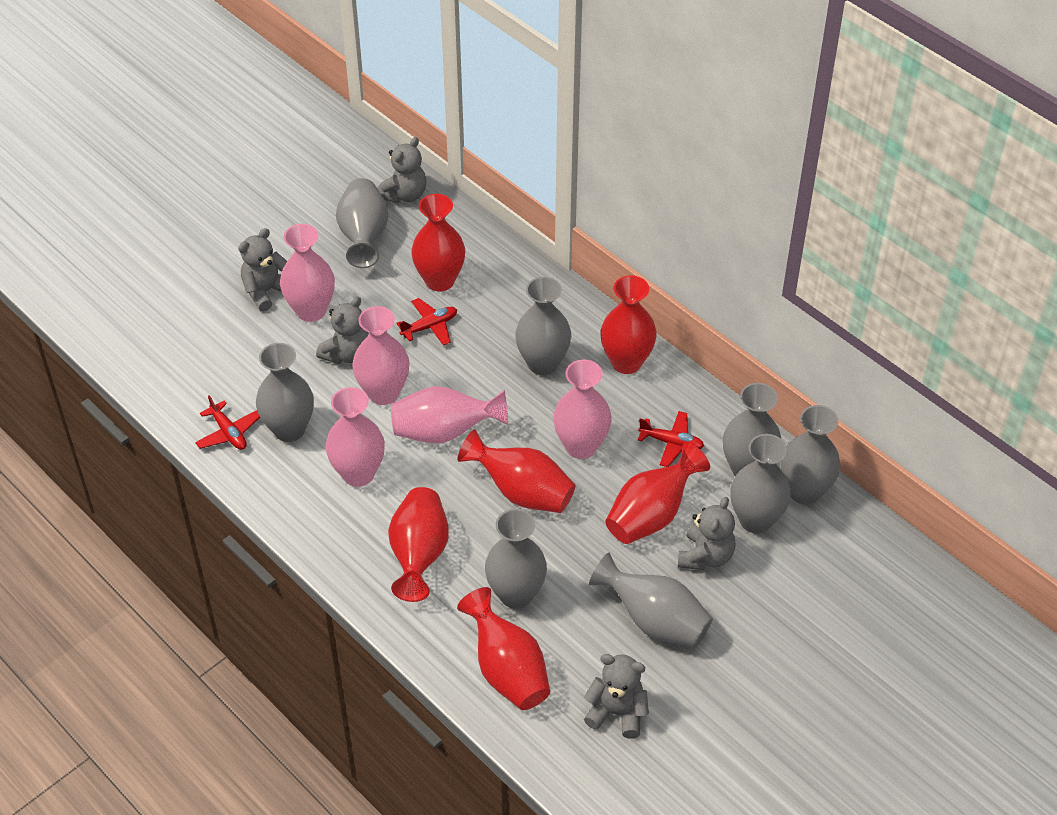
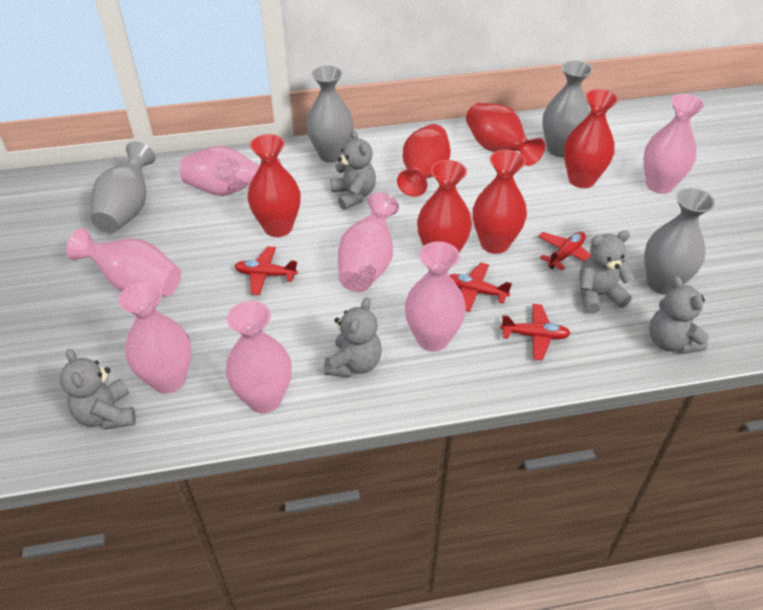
grey vase: 8 -> 4
pink vase: 5 -> 7
red plane: 3 -> 4

